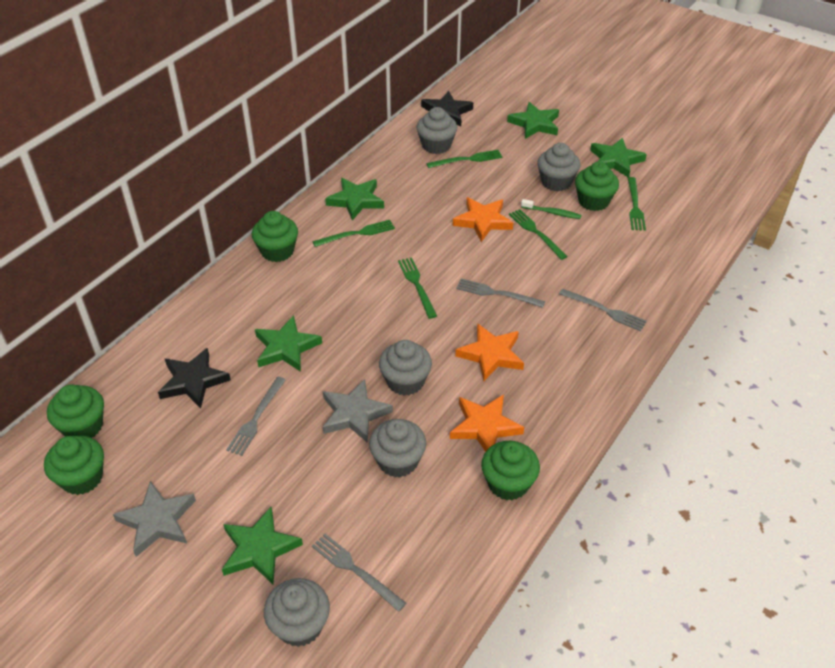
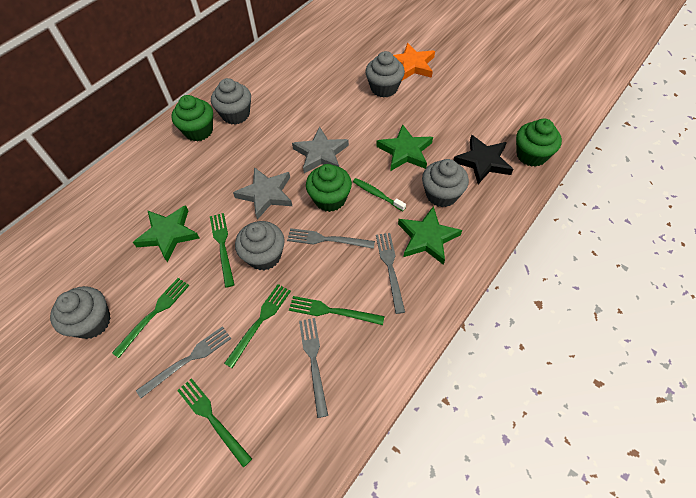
black star: 2 -> 1
green cupcake: 5 -> 3
green star: 5 -> 3
orange star: 3 -> 1

